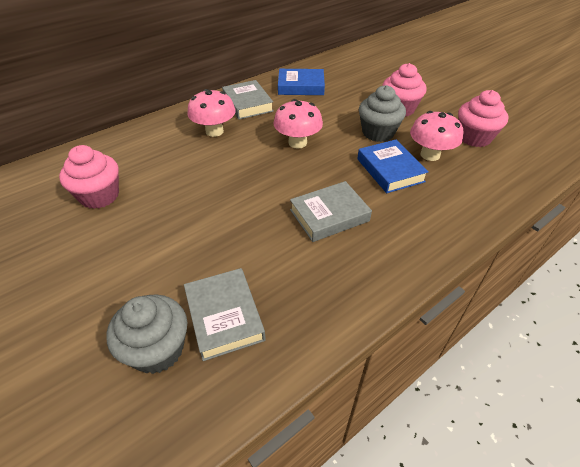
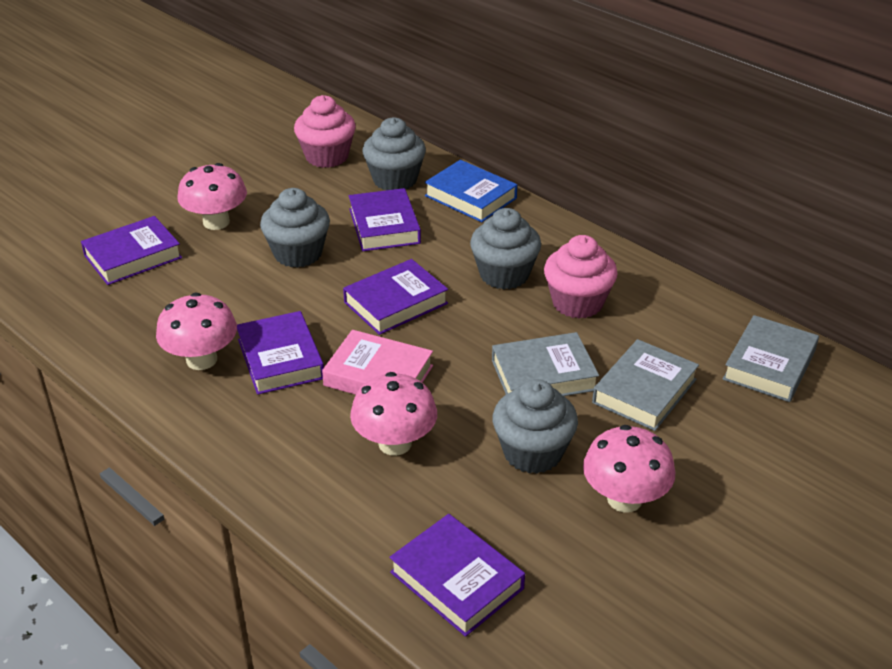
blue book: 2 -> 1
grey cupcake: 2 -> 4
pink book: 0 -> 1
pink cupcake: 3 -> 2
pink mushroom: 3 -> 4
purple book: 0 -> 5

